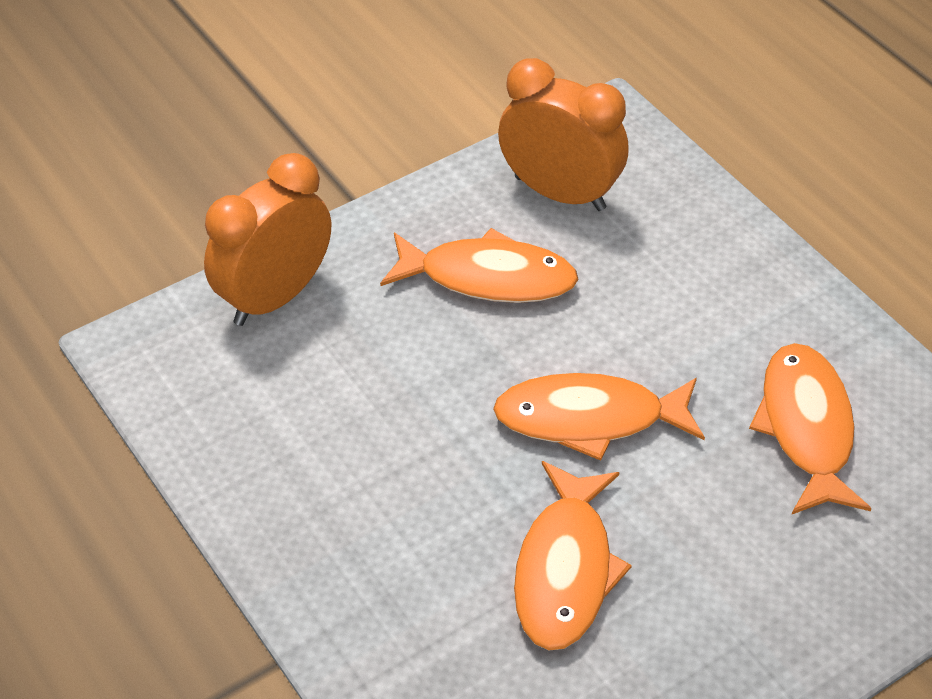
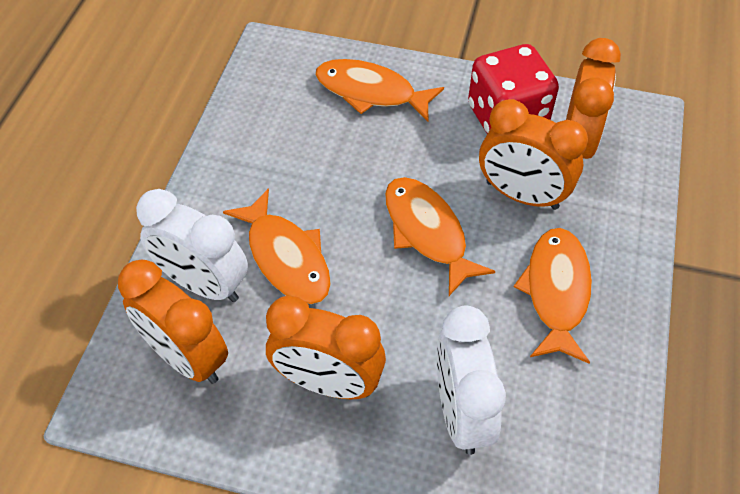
orange clock: 2 -> 4
red dice: 0 -> 1
white clock: 0 -> 2

